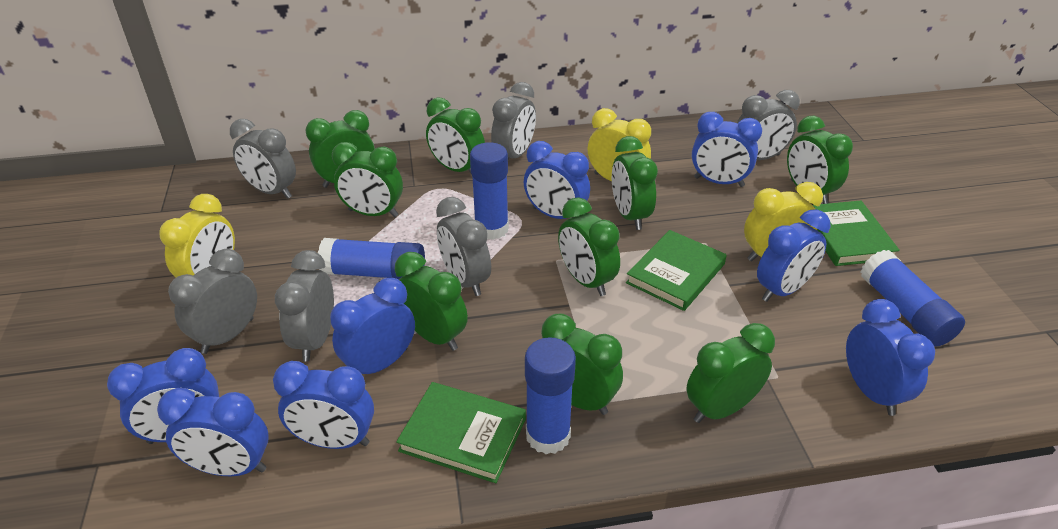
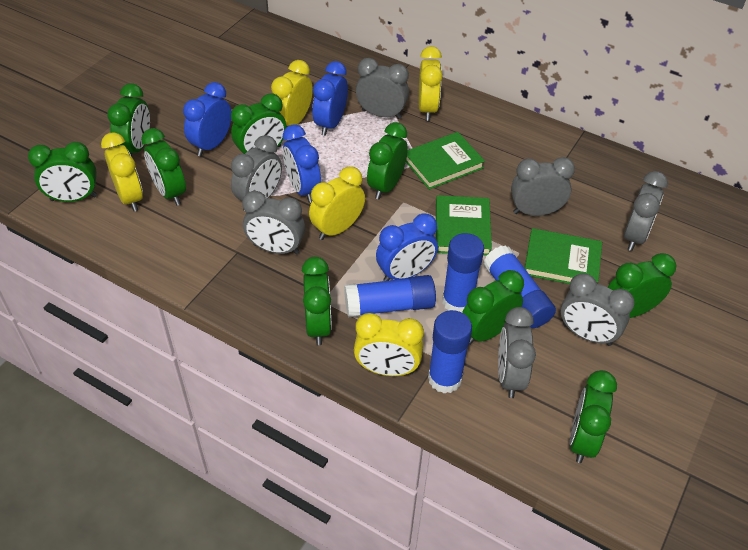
blue clock: 8 -> 4
grey clock: 6 -> 7
yellow clock: 3 -> 5

